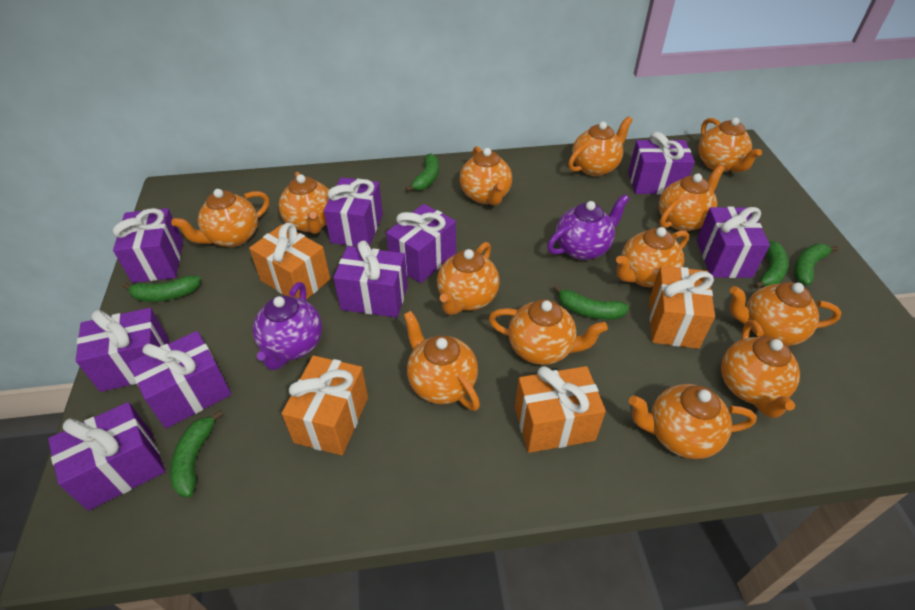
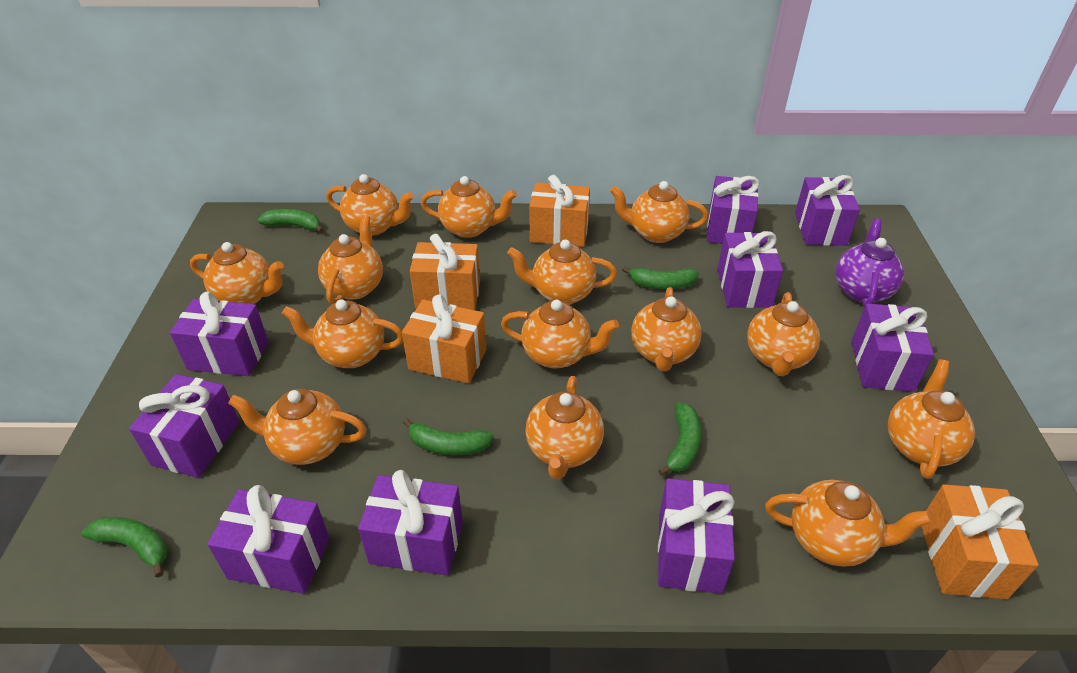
green banana: 6 -> 5
orange teapot: 13 -> 14
purple teapot: 2 -> 1

